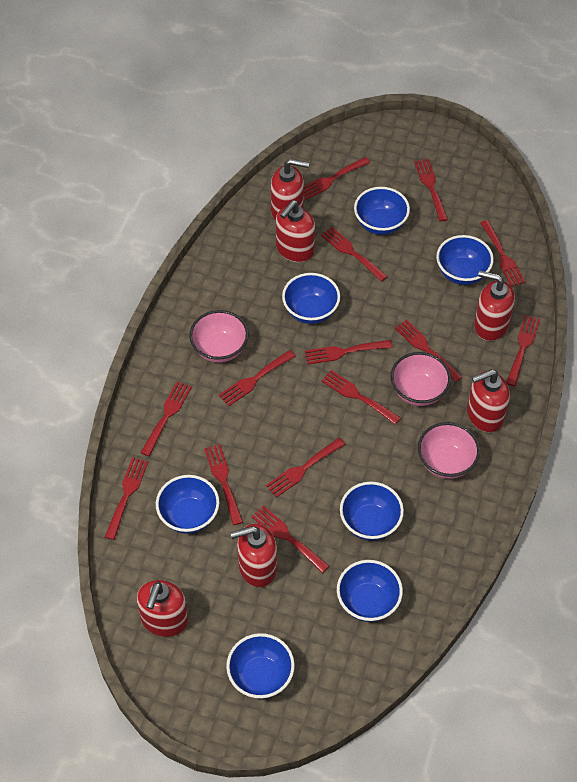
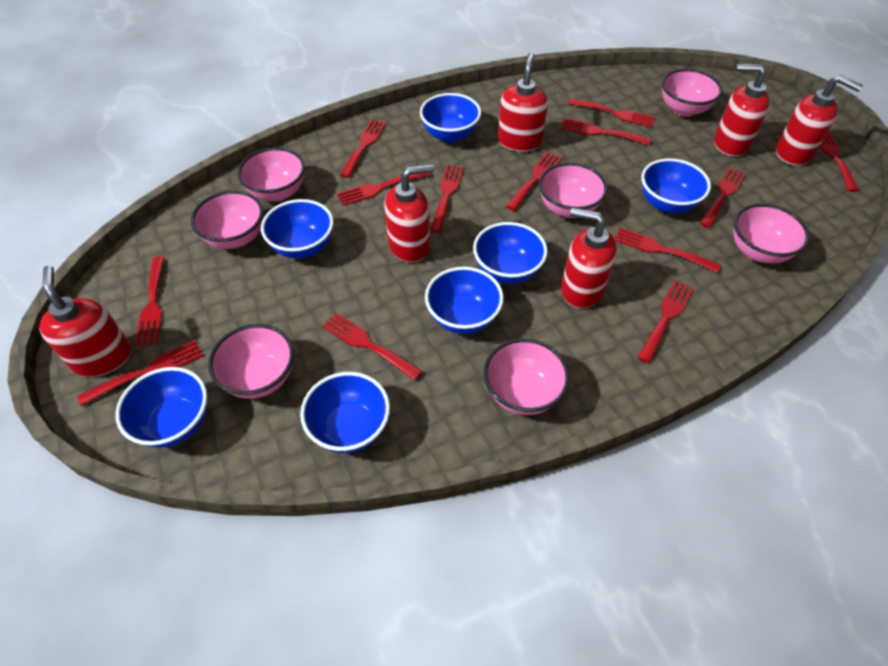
pink bowl: 3 -> 7
red fork: 14 -> 13

